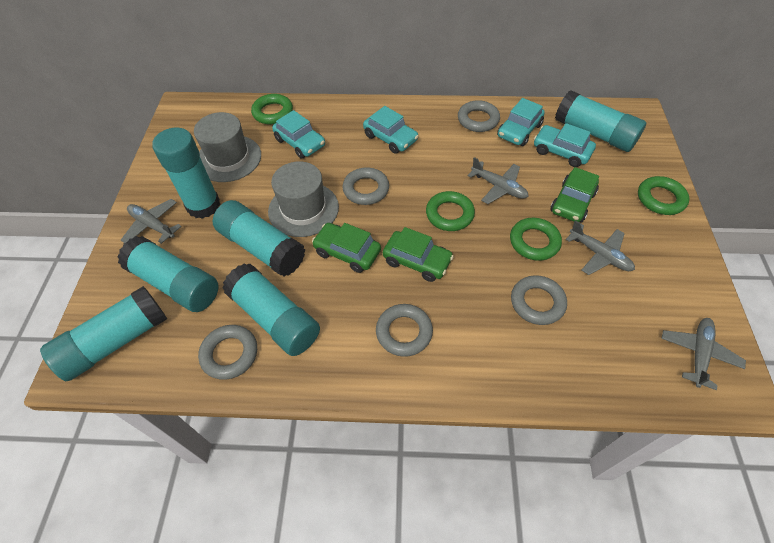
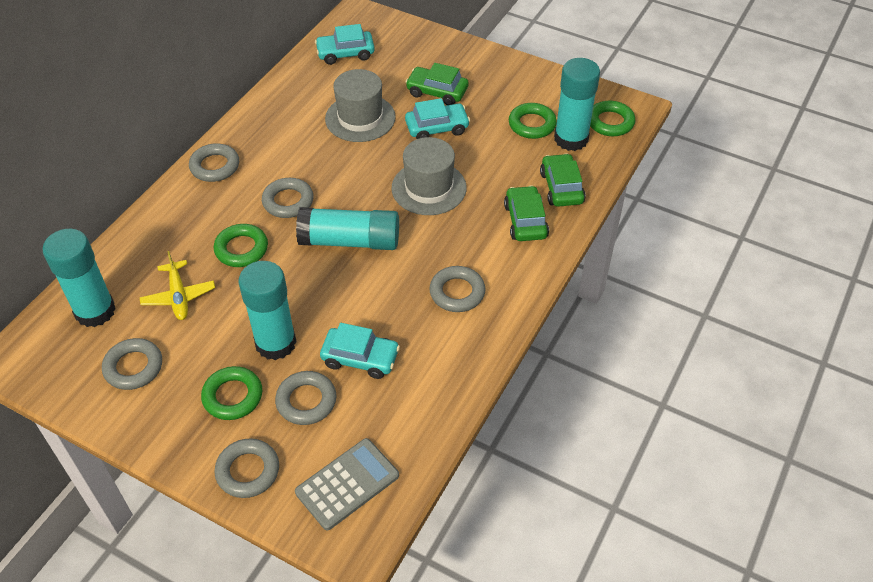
grey calculator: 0 -> 1
grey plane: 4 -> 0
grey ring: 5 -> 6
turquoise car: 4 -> 3
turquoise glue stick: 6 -> 4
yellow plane: 0 -> 1

